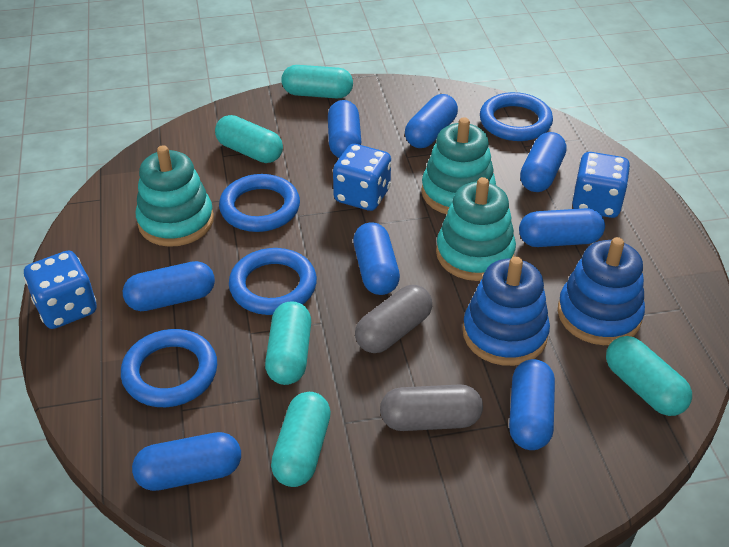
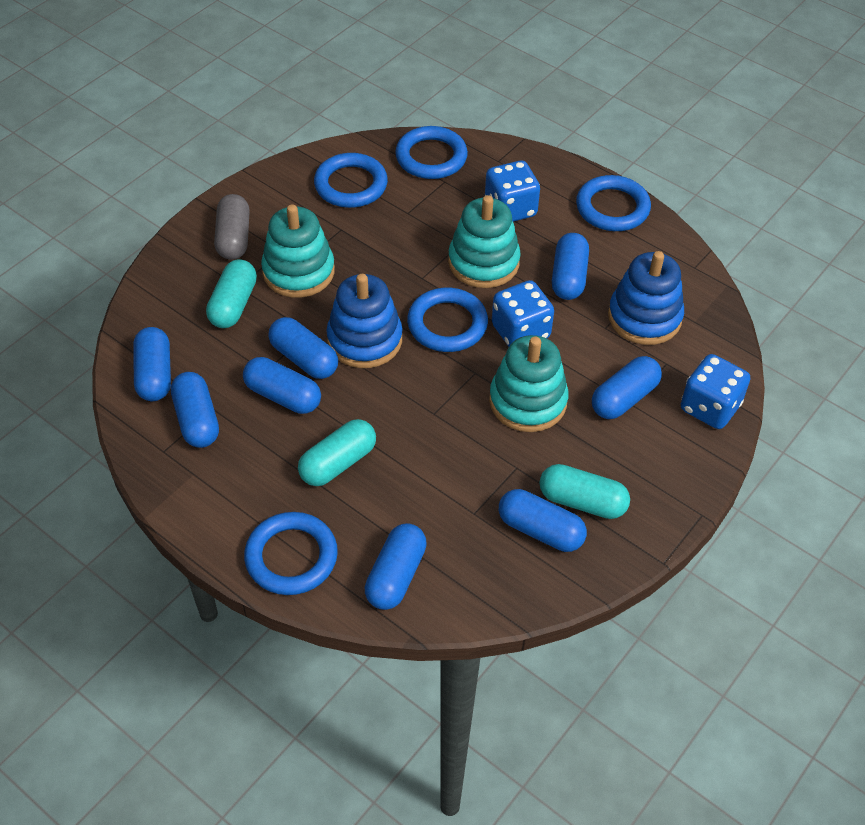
blue ring: 4 -> 5
grey capsule: 2 -> 1
turquoise capsule: 5 -> 3

